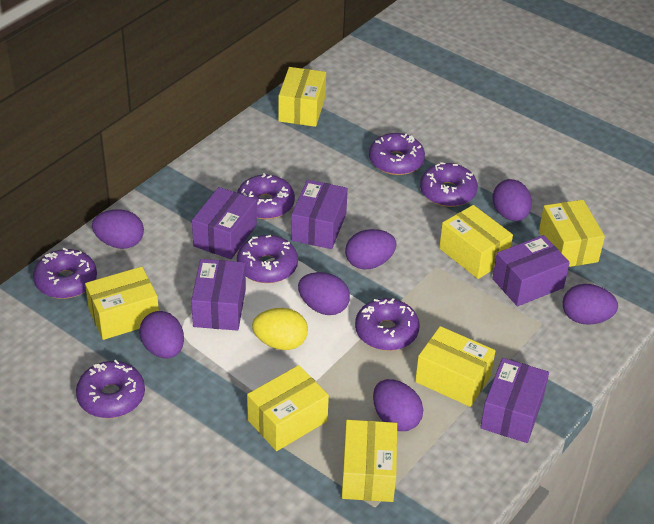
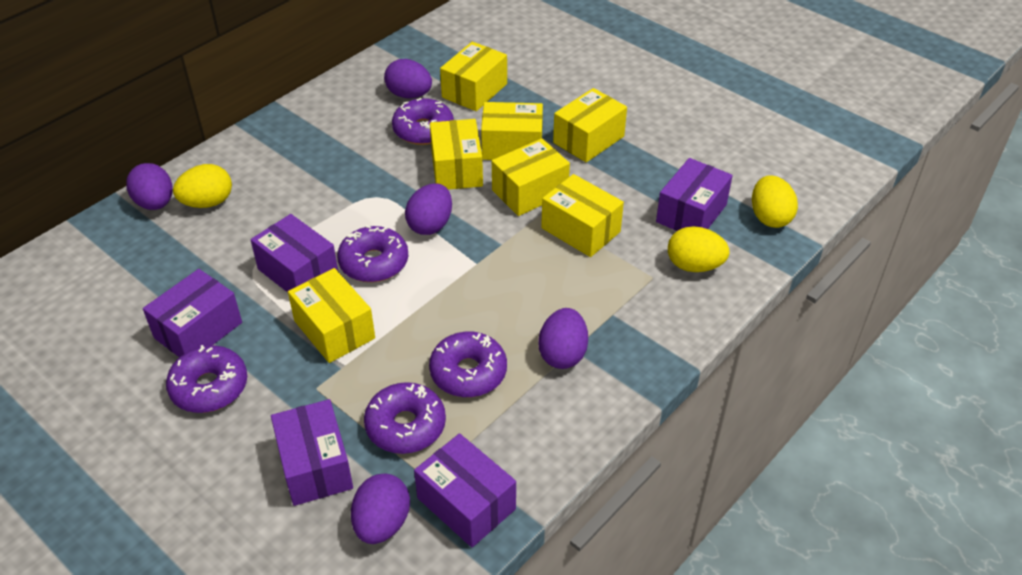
purple donut: 7 -> 5
purple egg: 7 -> 5
yellow egg: 1 -> 3

